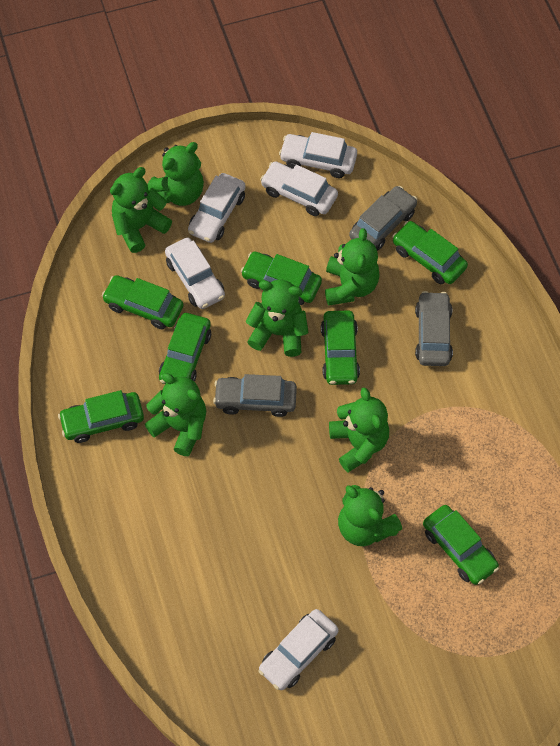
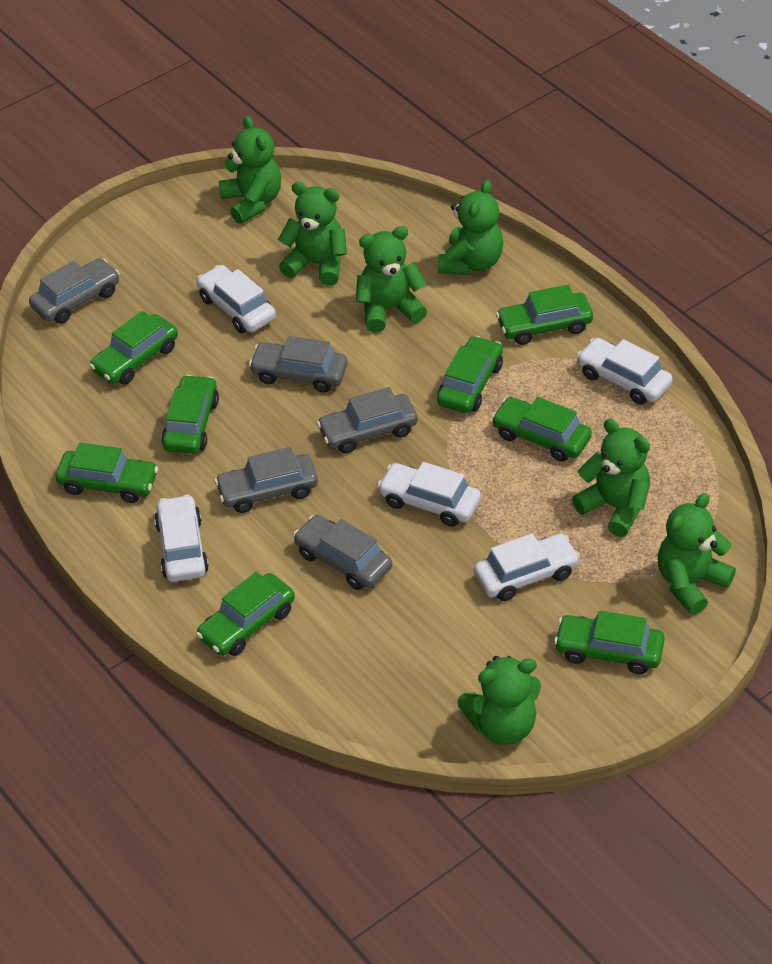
green car: 7 -> 8
grey car: 3 -> 5

